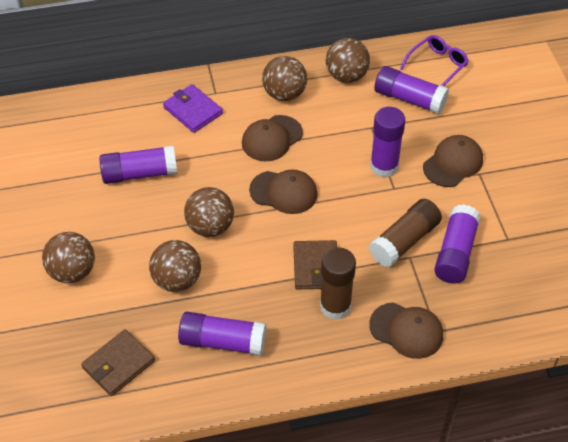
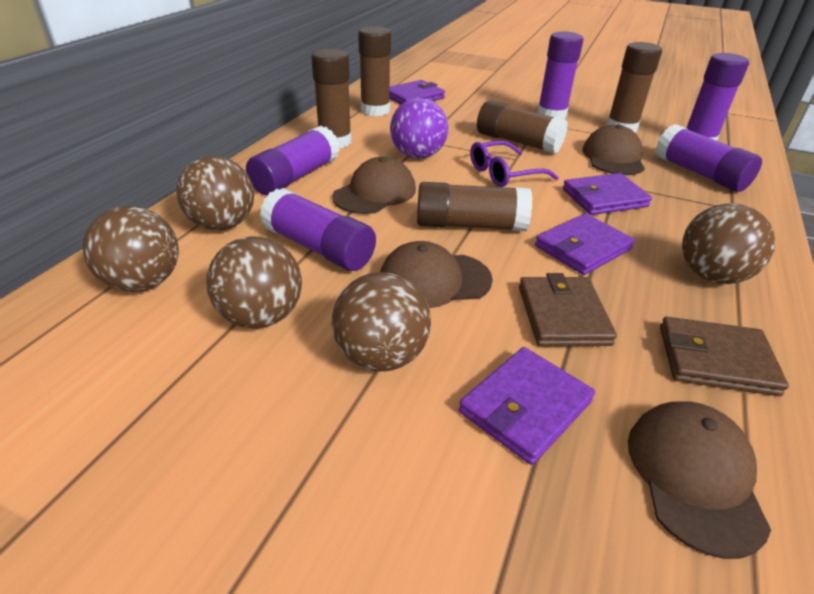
brown glue stick: 2 -> 5
purple ball: 0 -> 1
purple wallet: 1 -> 4

